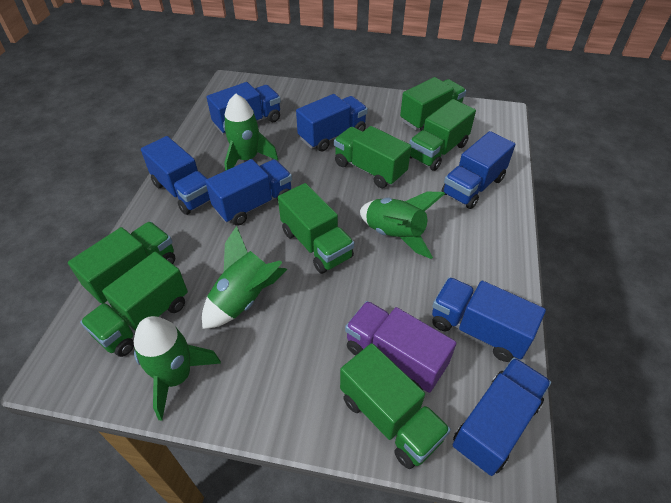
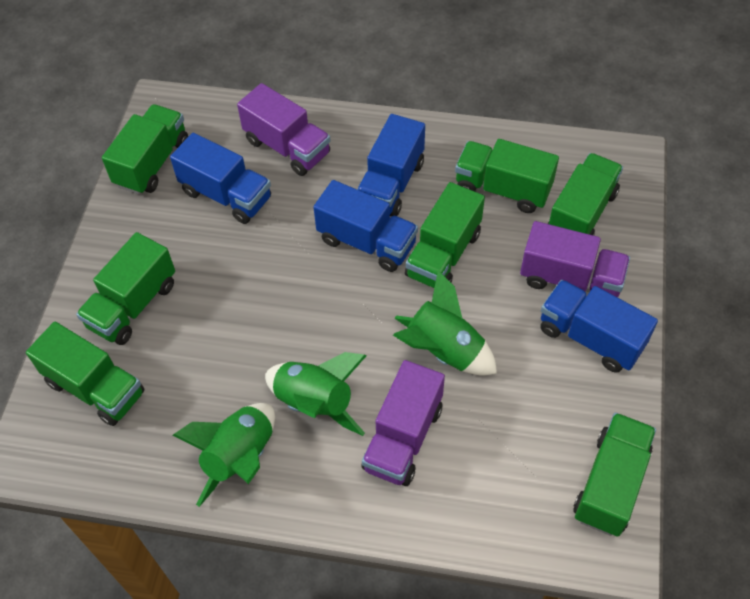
blue truck: 7 -> 4
green rocket: 4 -> 3
purple truck: 1 -> 3

